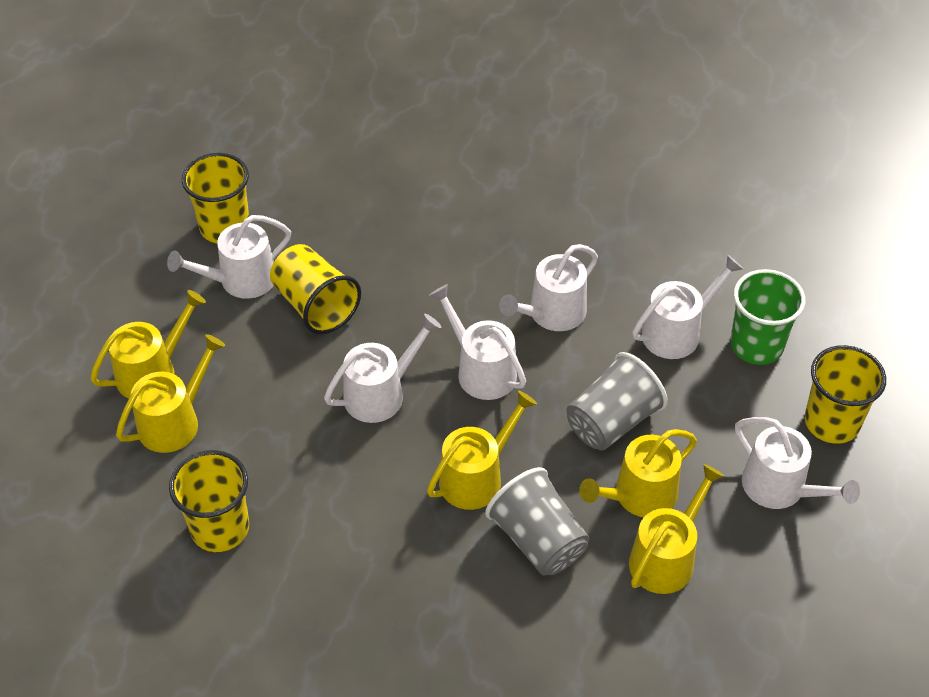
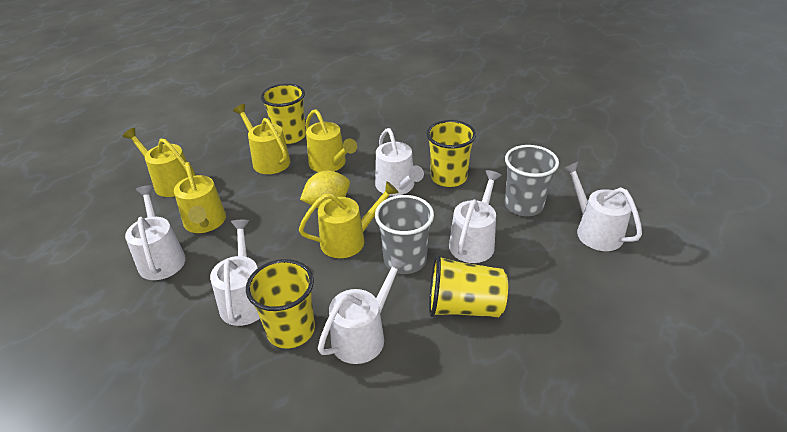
green cup: 1 -> 0
yellow lemon: 0 -> 1

